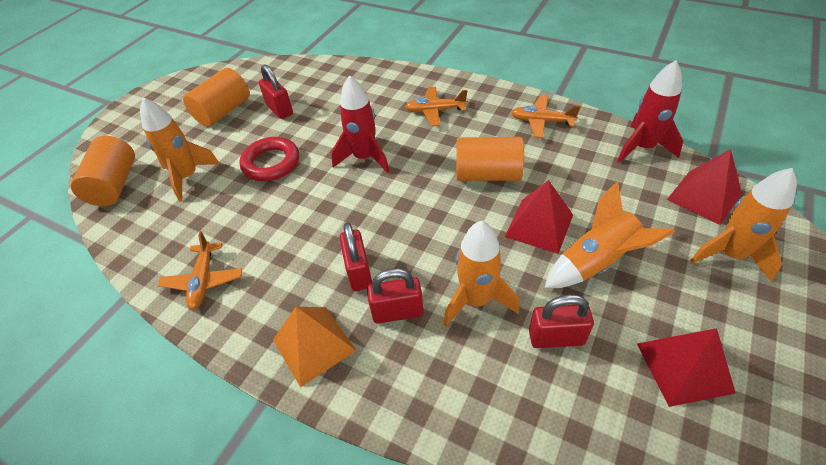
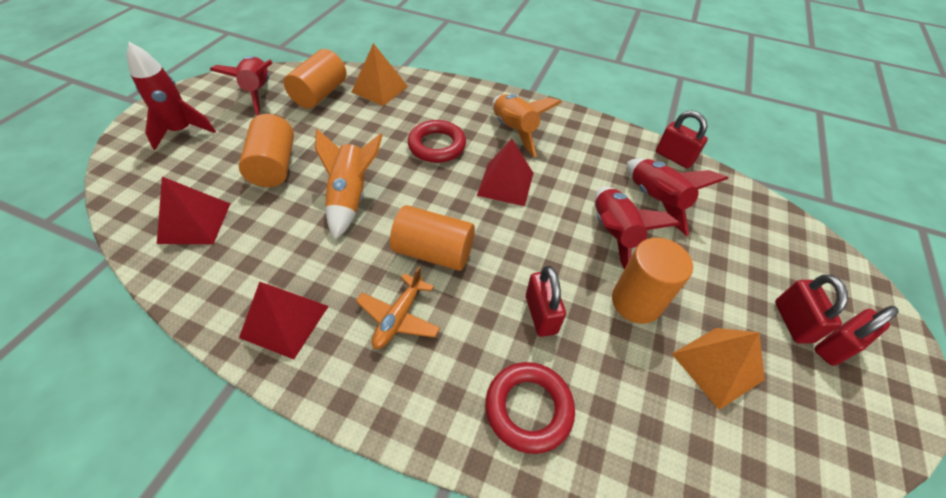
orange cylinder: 3 -> 4
orange plane: 3 -> 1
orange pyramid: 1 -> 2
orange rocket: 4 -> 2
red ring: 1 -> 2
red rocket: 2 -> 4

